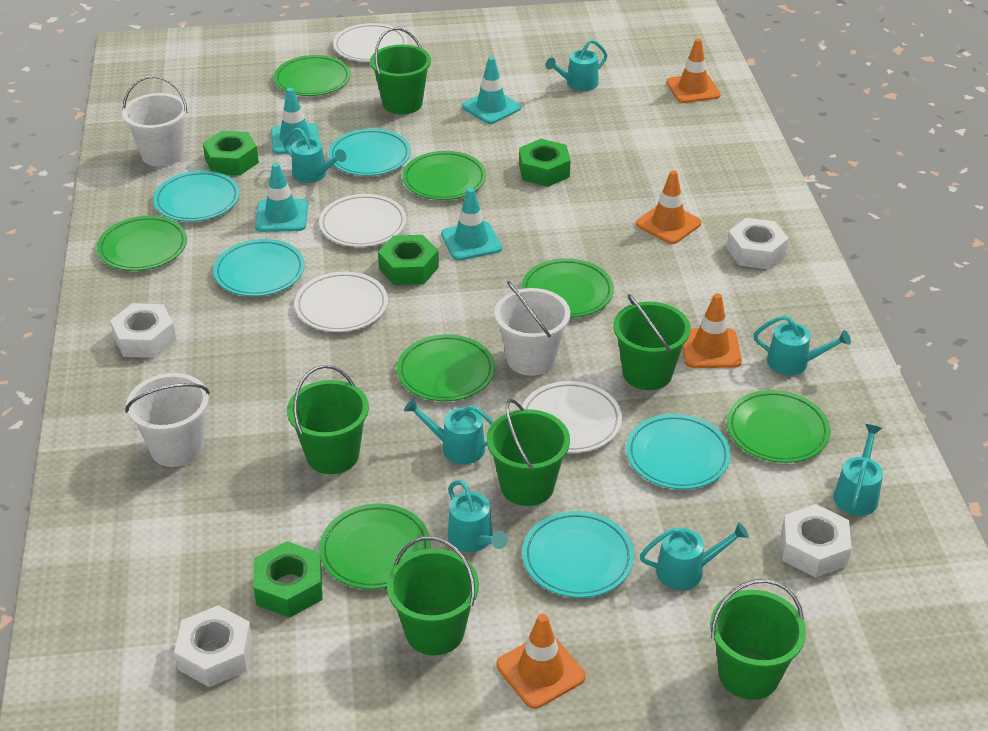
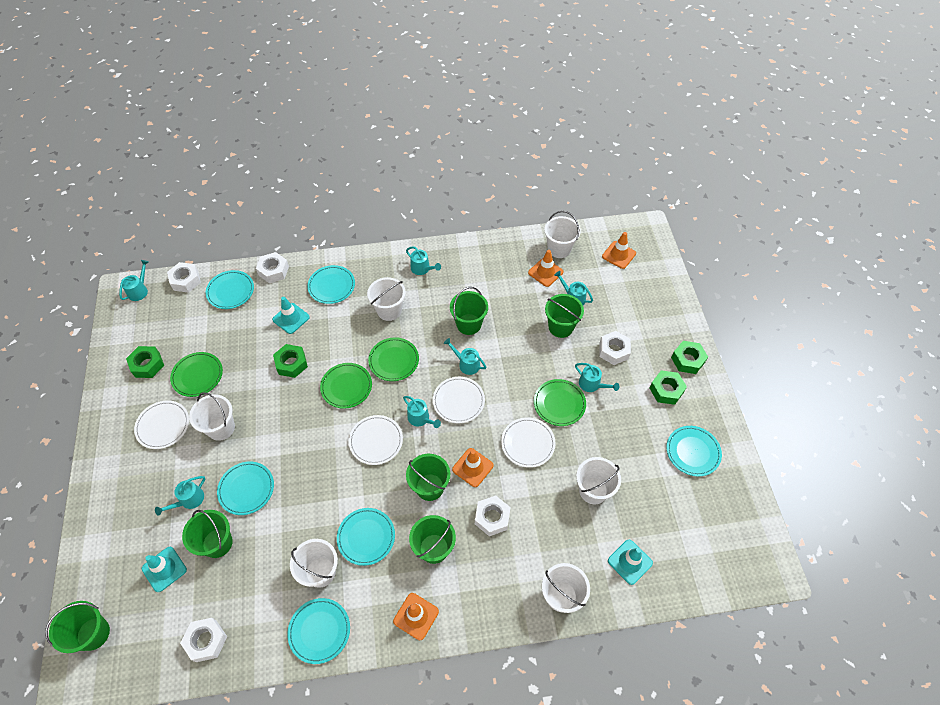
green plate: 7 -> 4
turquoise plate: 5 -> 6
turquoise traffic cone: 4 -> 3
white bucket: 3 -> 6
white nut: 4 -> 5

